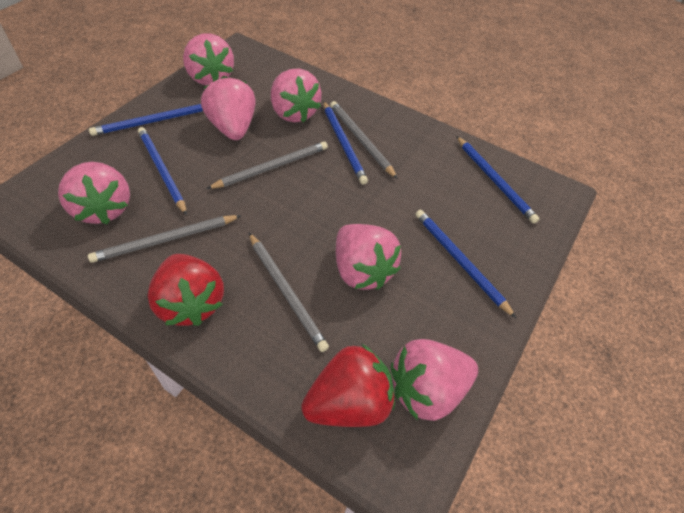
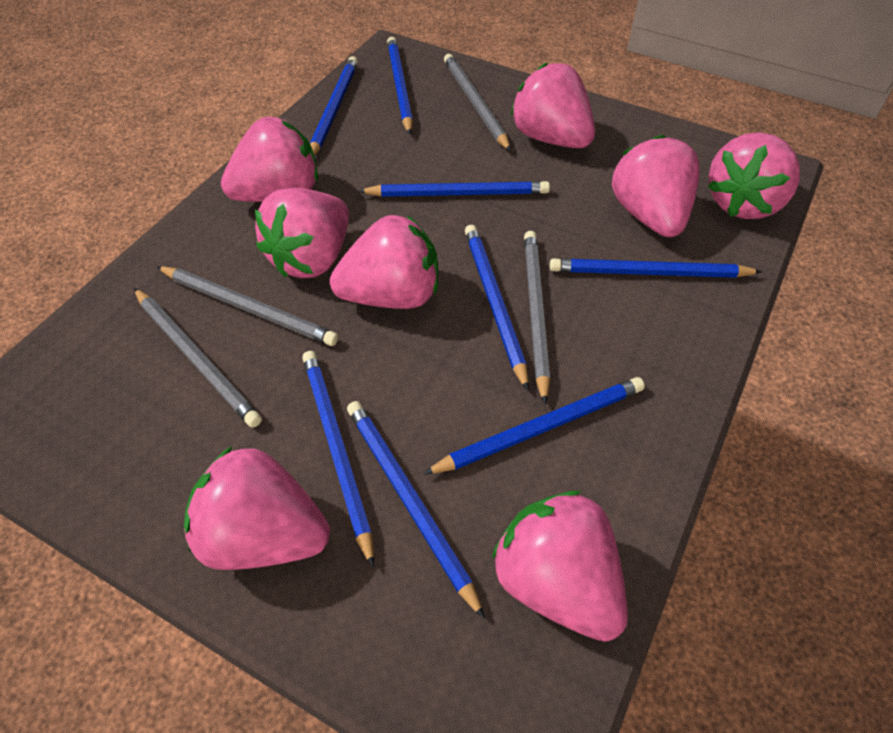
blue pencil: 5 -> 8
pink strawberry: 6 -> 8
red strawberry: 2 -> 0

